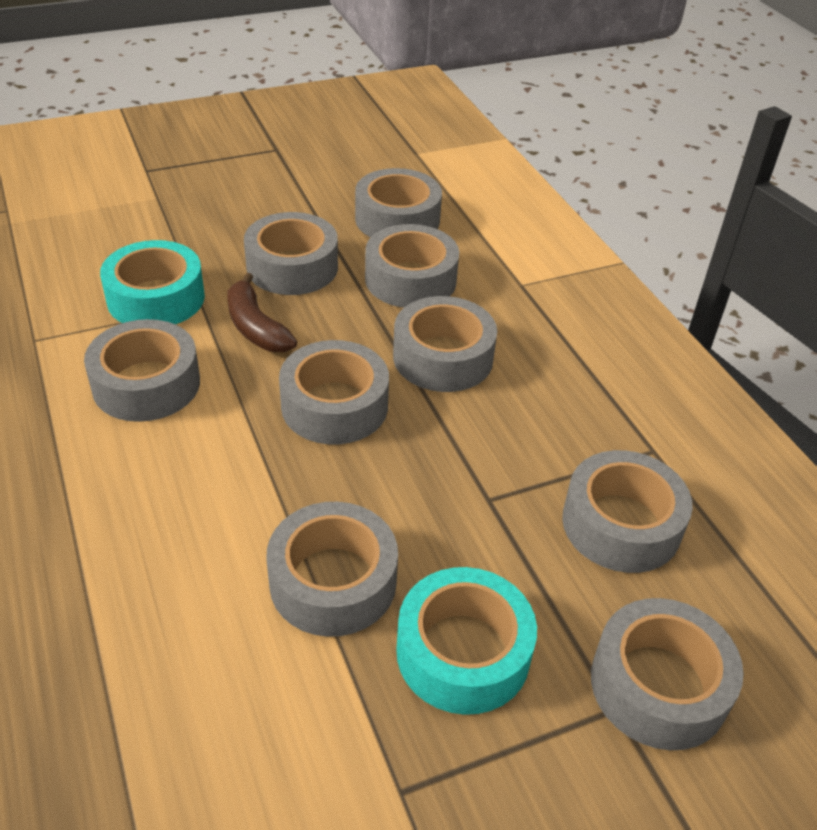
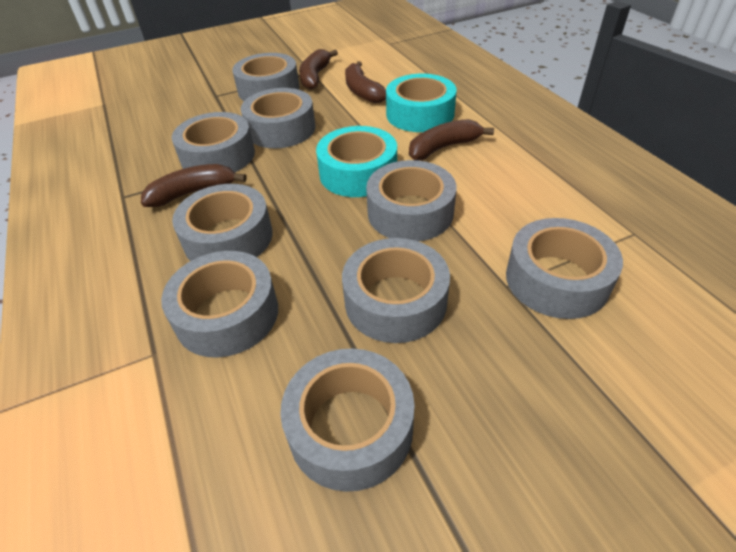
brown banana: 1 -> 4

